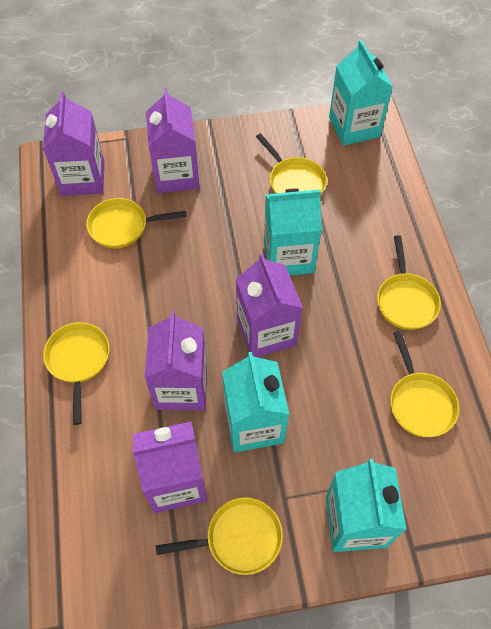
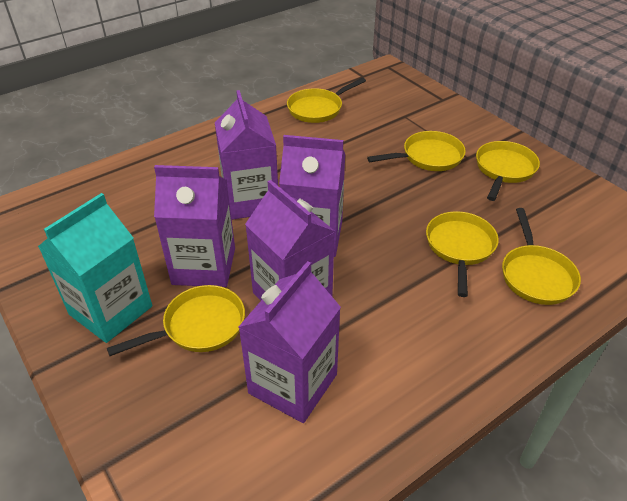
turquoise carton: 4 -> 1

